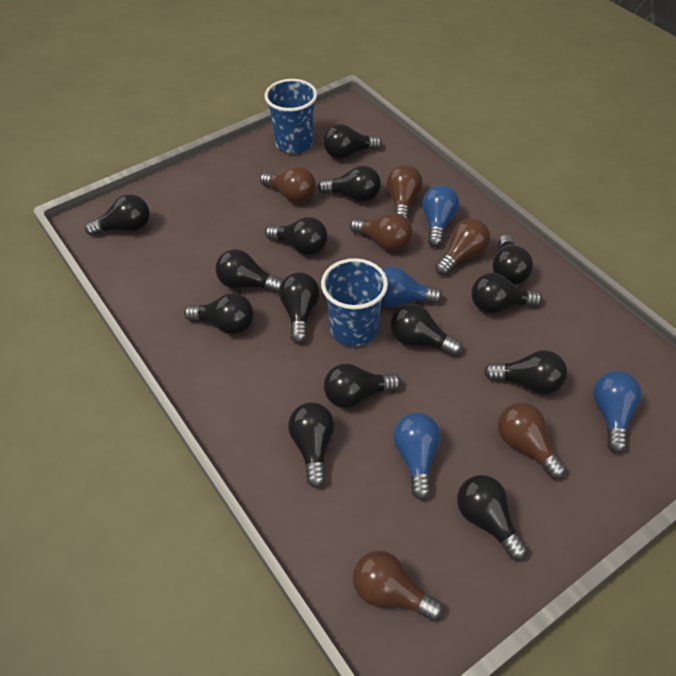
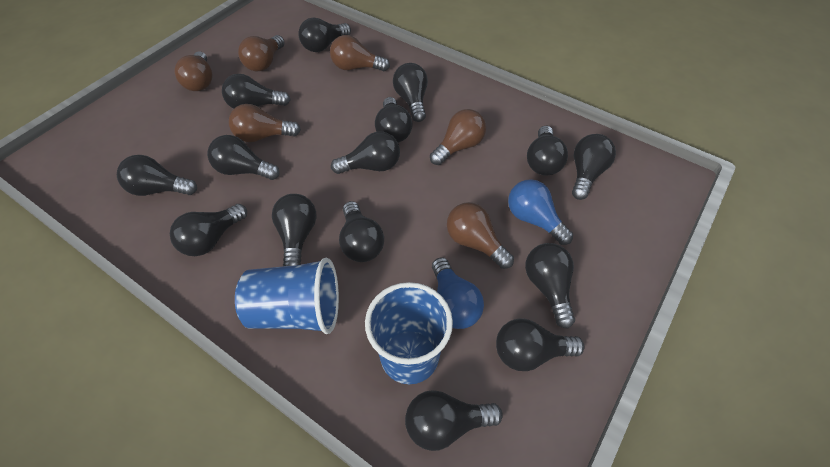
black light bulb: 14 -> 15
blue light bulb: 4 -> 2

